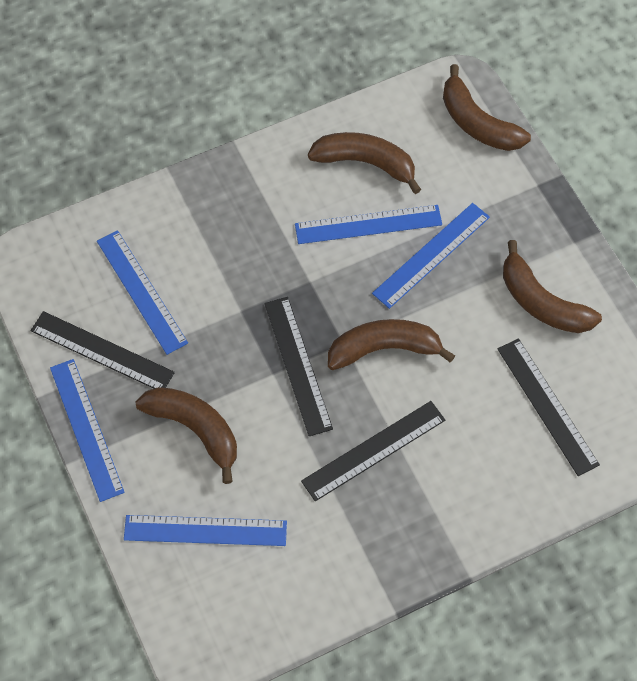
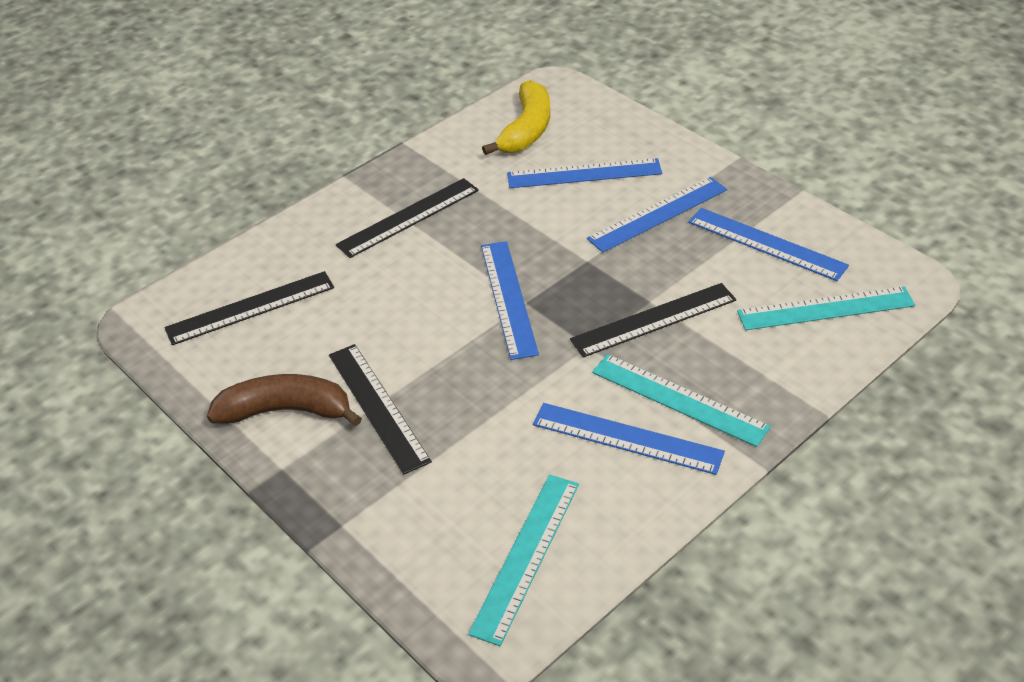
brown banana: 5 -> 1
turquoise ruler: 0 -> 3
yellow banana: 0 -> 1

